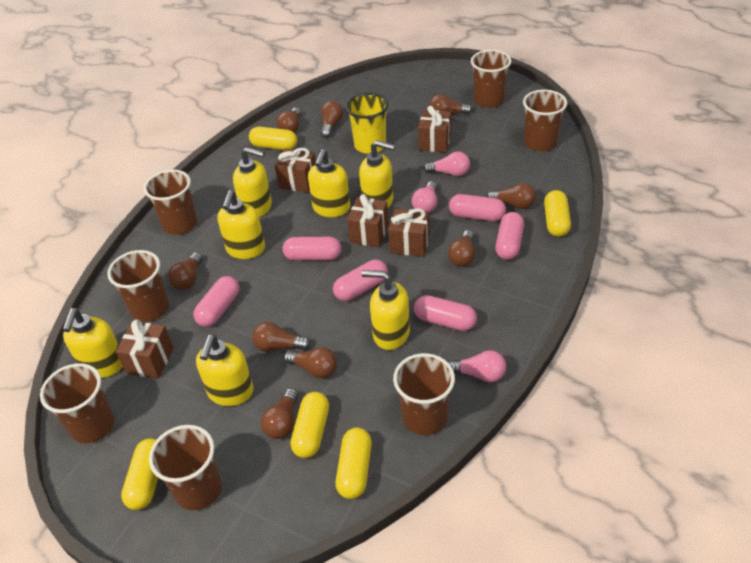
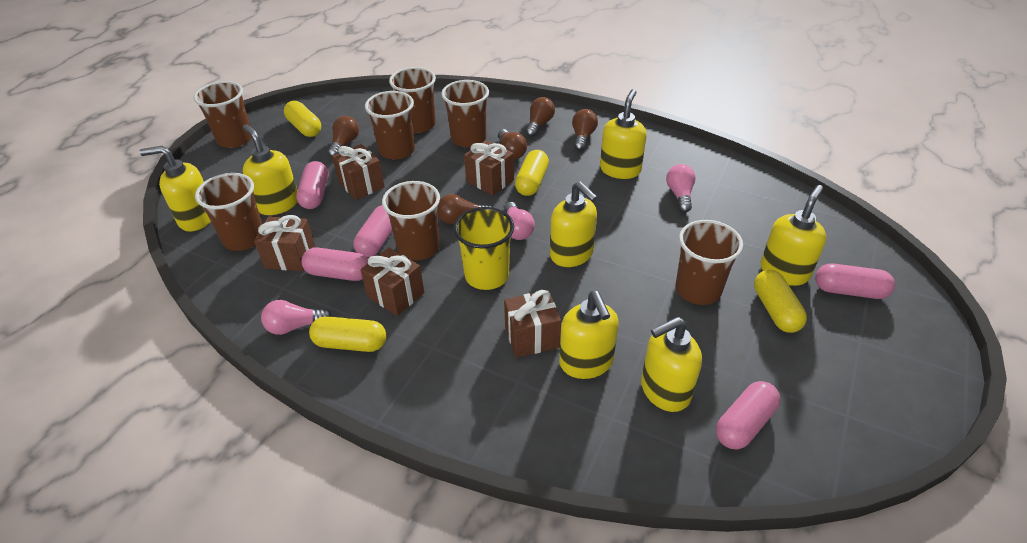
brown light bulb: 9 -> 5
pink capsule: 6 -> 5
yellow capsule: 5 -> 4

